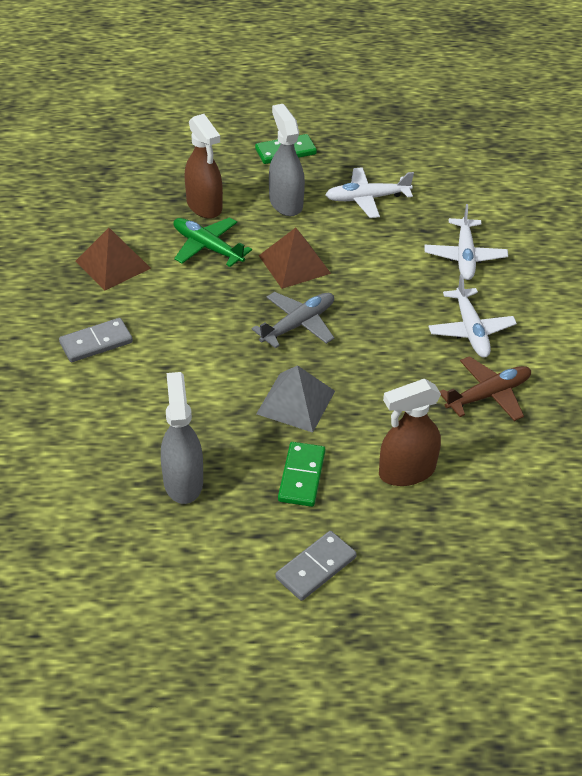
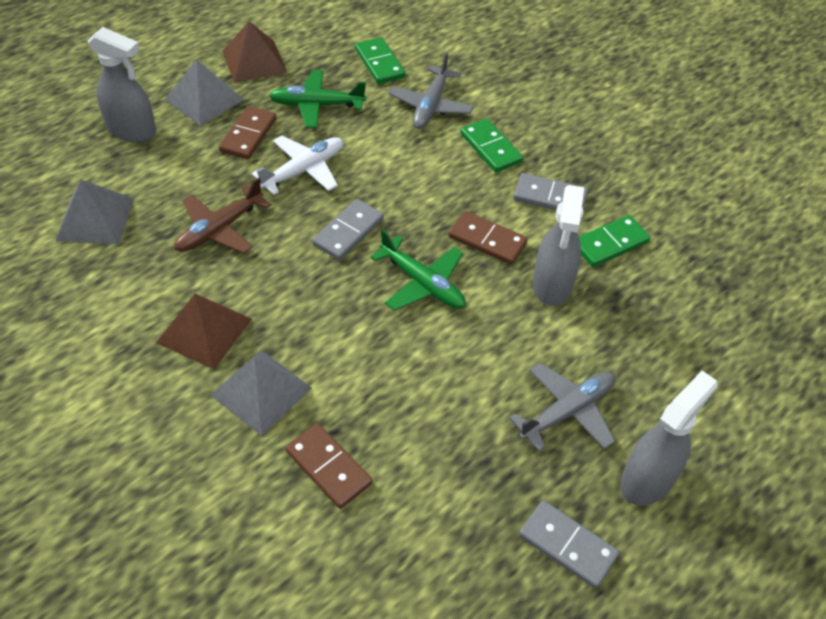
brown domino: 0 -> 3
brown spray bottle: 2 -> 0
green domino: 2 -> 3
green plane: 1 -> 2
grey domino: 2 -> 3
grey plane: 1 -> 2
grey pyramid: 1 -> 3
grey spray bottle: 2 -> 3
white plane: 3 -> 1

